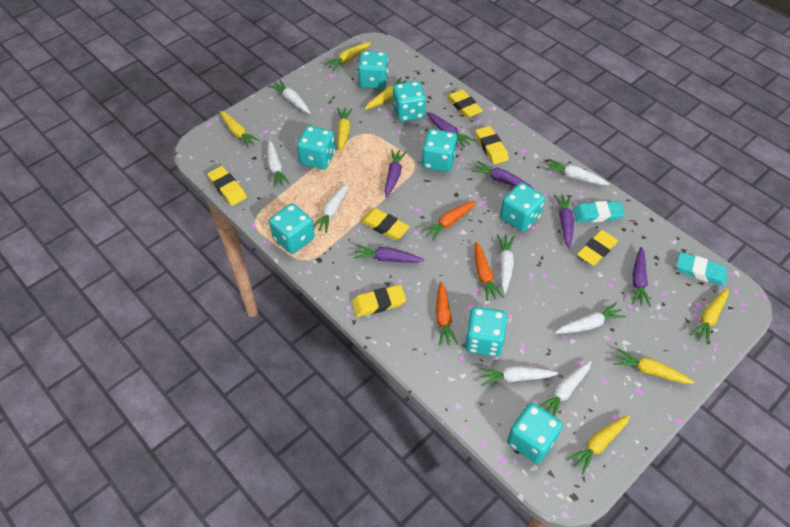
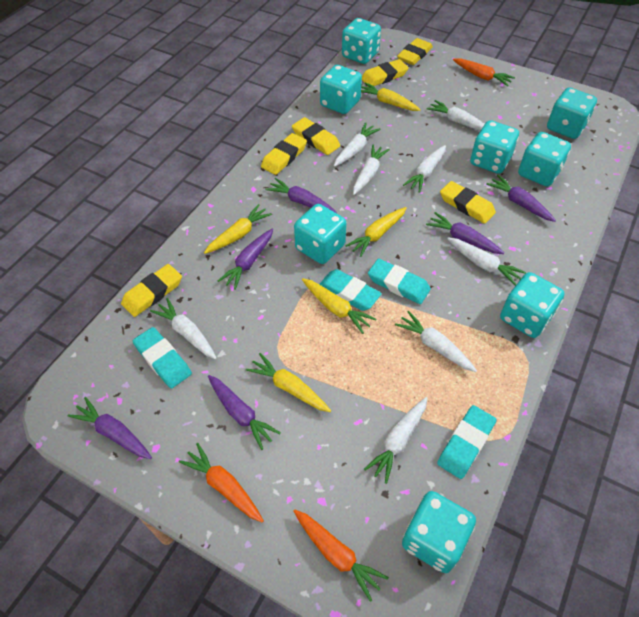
turquoise eraser: 2 -> 4
yellow carrot: 7 -> 5

